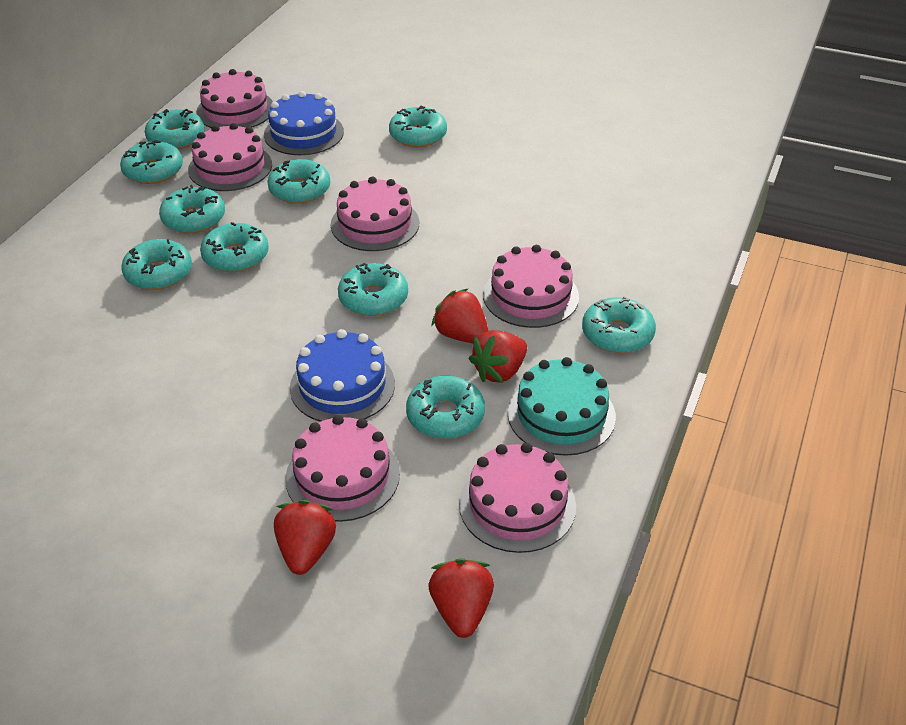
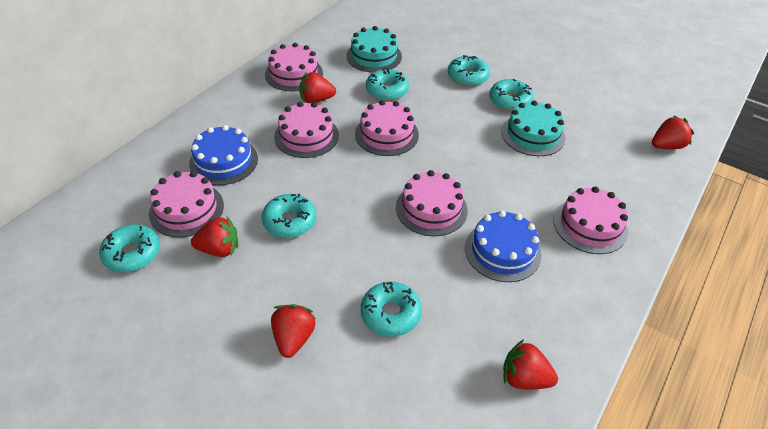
red strawberry: 4 -> 5
turquoise cake: 1 -> 2
turquoise donut: 10 -> 6

